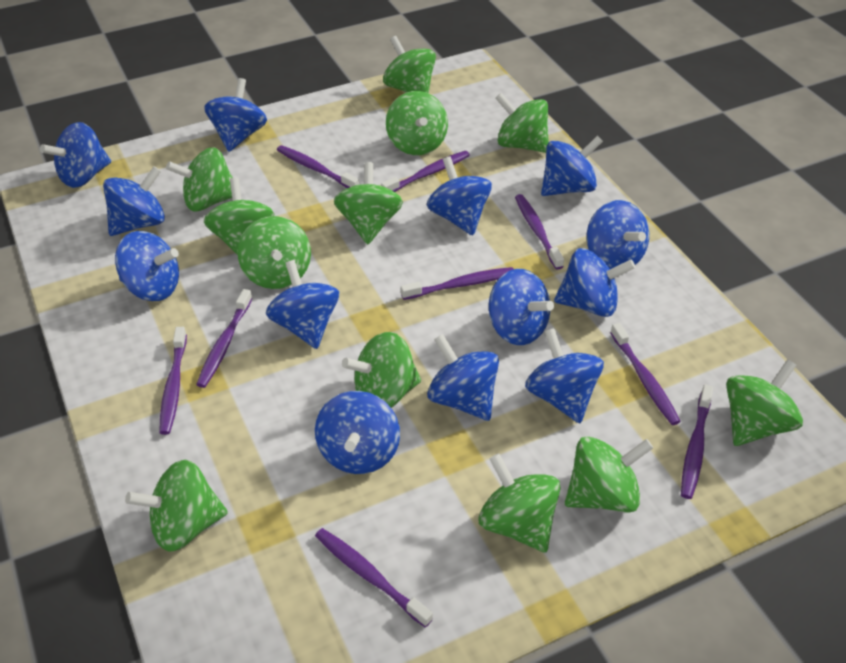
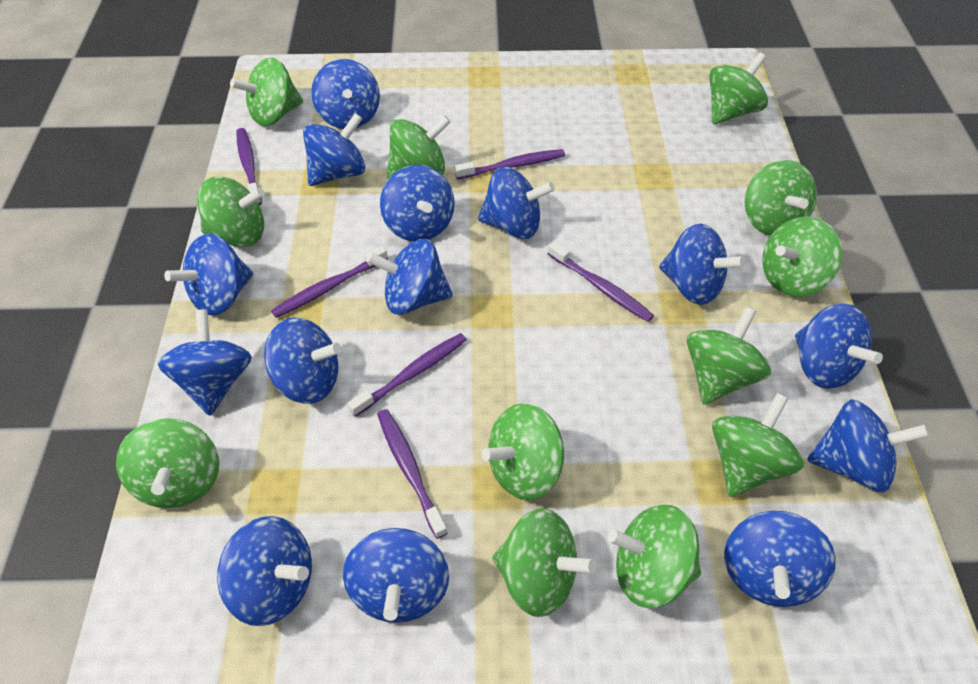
blue spinning top: 13 -> 14
purple toothbrush: 9 -> 6

